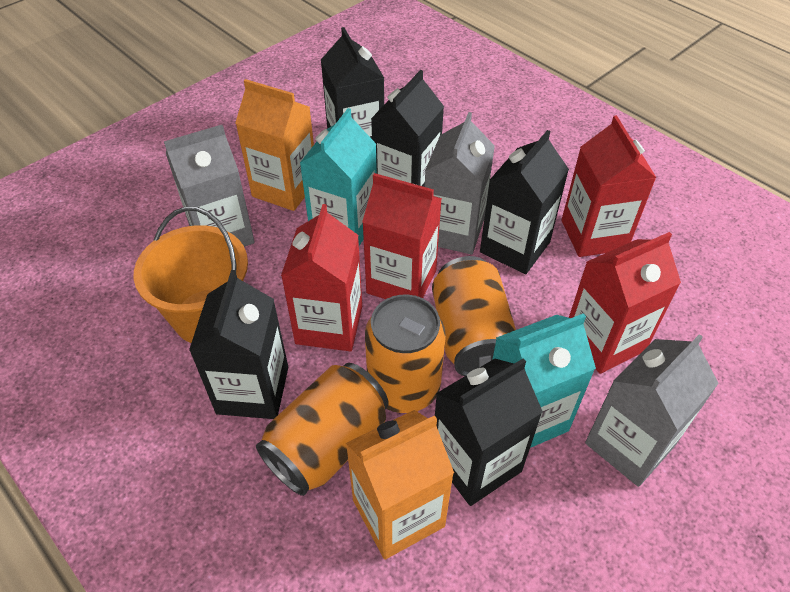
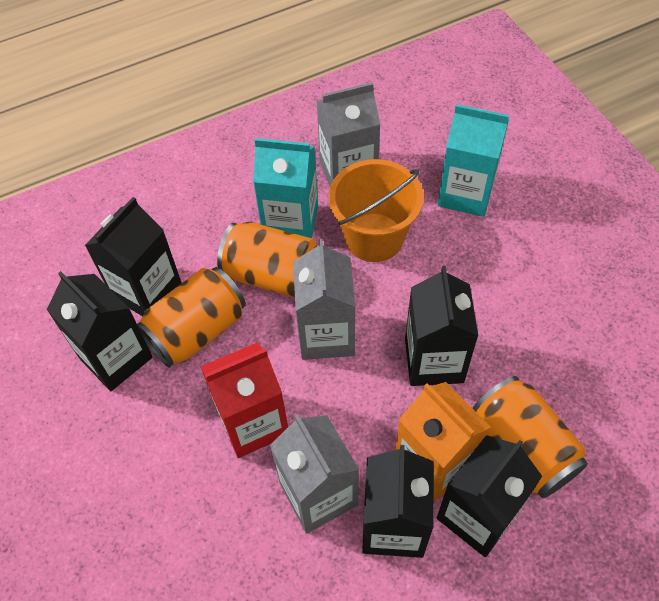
orange carton: 2 -> 1
red carton: 4 -> 1

